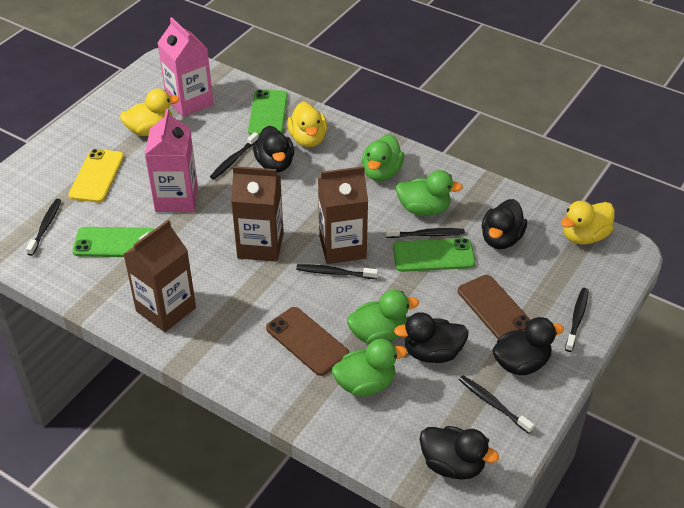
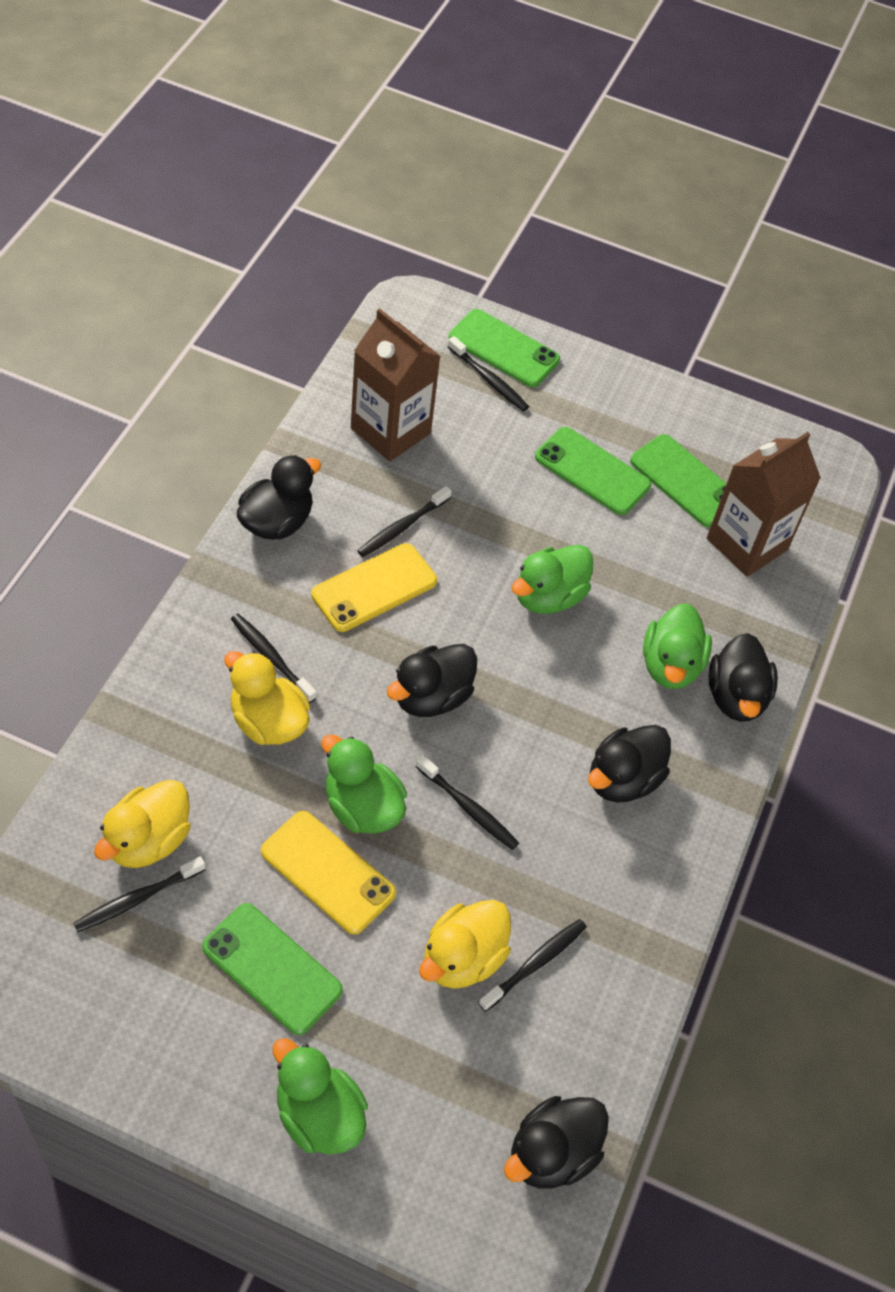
brown carton: 3 -> 2
brown phone: 2 -> 0
green phone: 3 -> 4
pink carton: 2 -> 0
yellow phone: 1 -> 2

